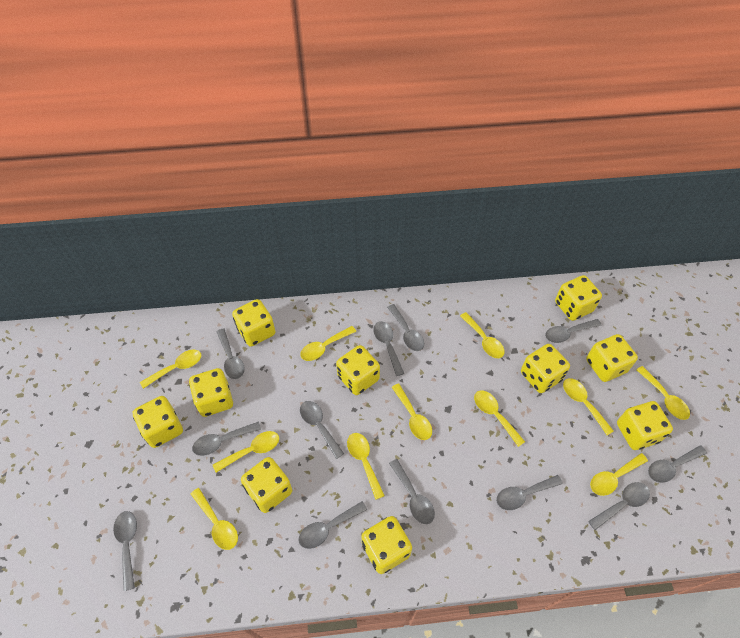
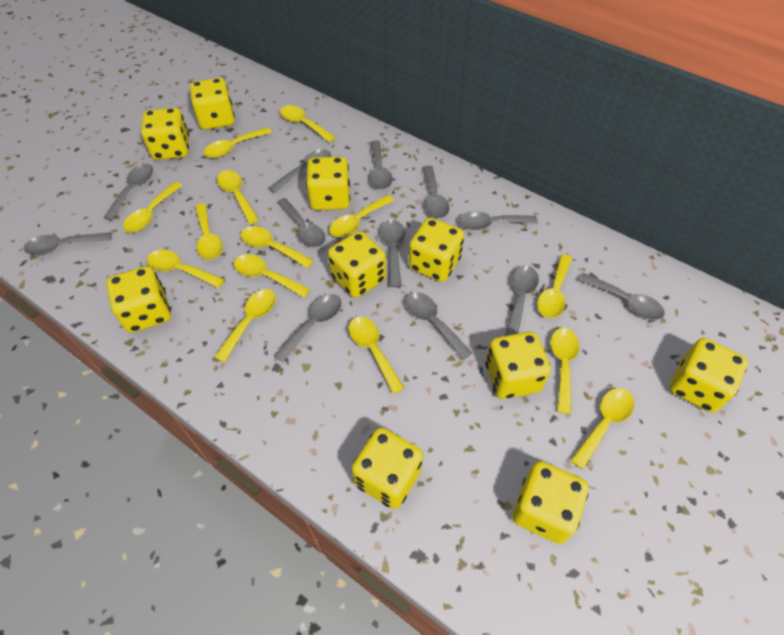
yellow spoon: 11 -> 14

